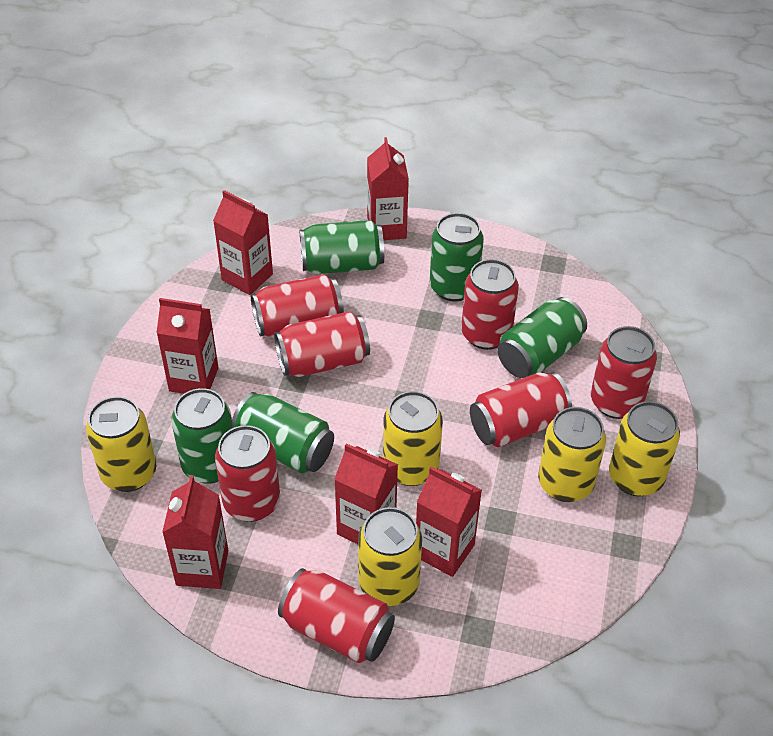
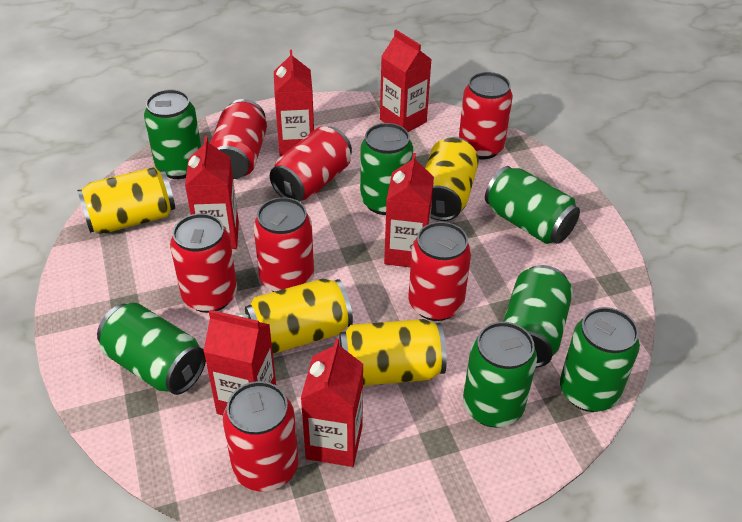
green can: 5 -> 7
yellow can: 5 -> 4

